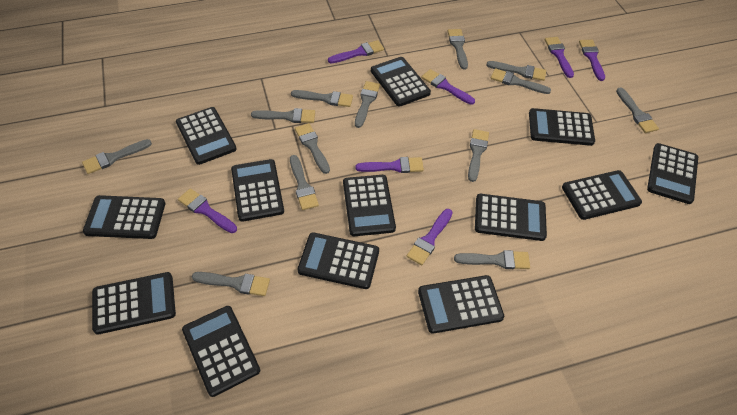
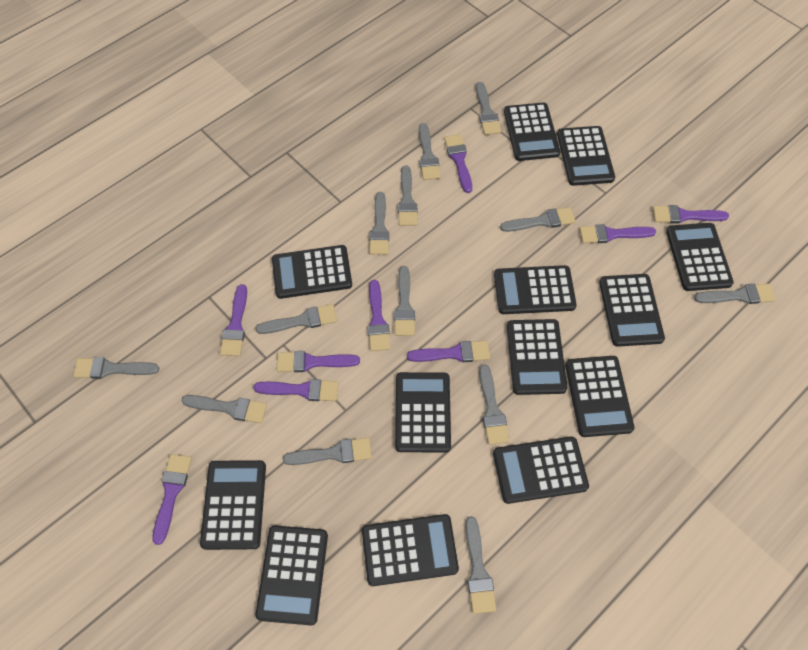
purple brush: 7 -> 9

